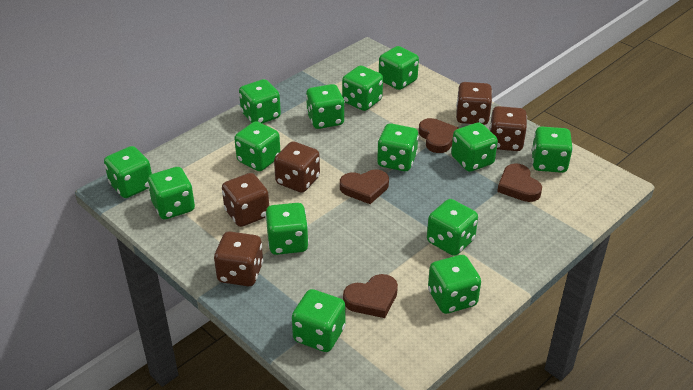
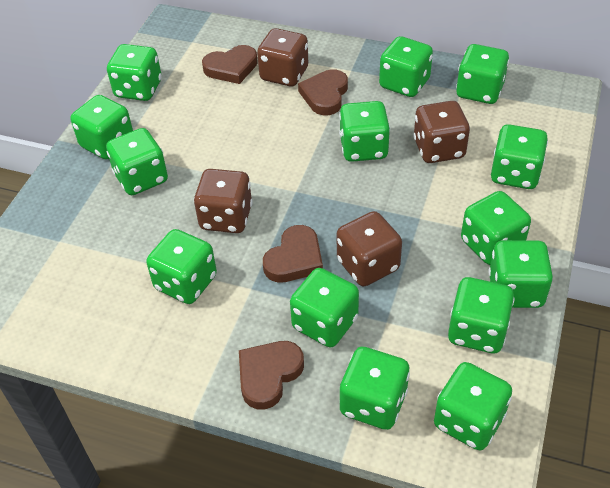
brown dice: 5 -> 4

